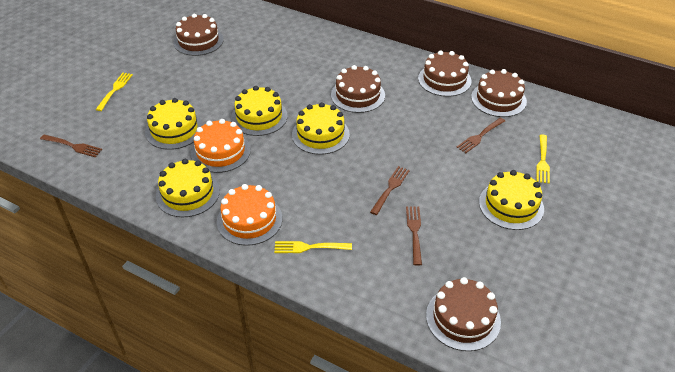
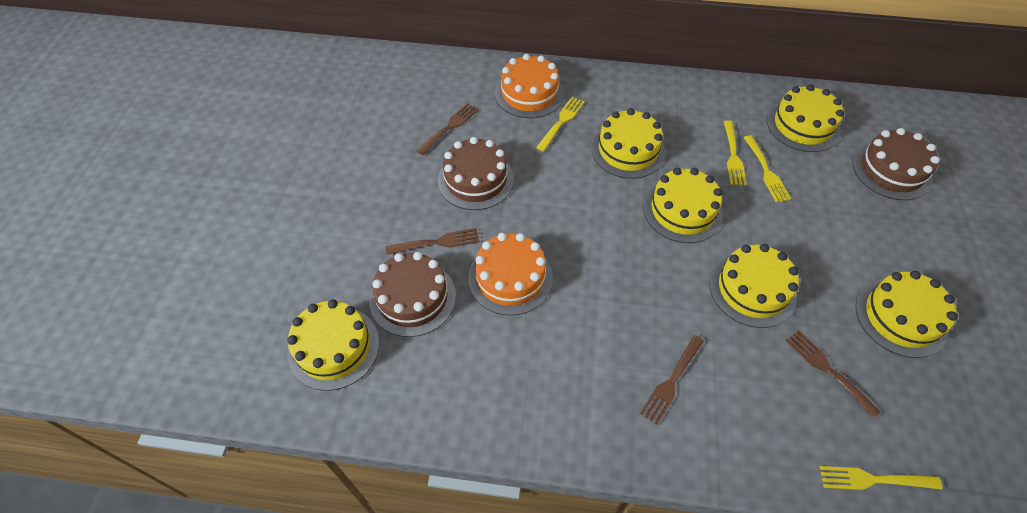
brown cake: 5 -> 3
yellow cake: 5 -> 6
yellow fork: 3 -> 4

